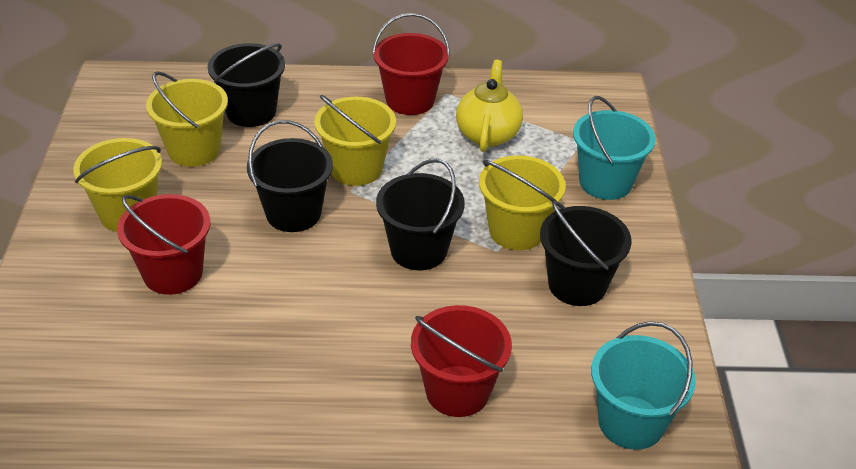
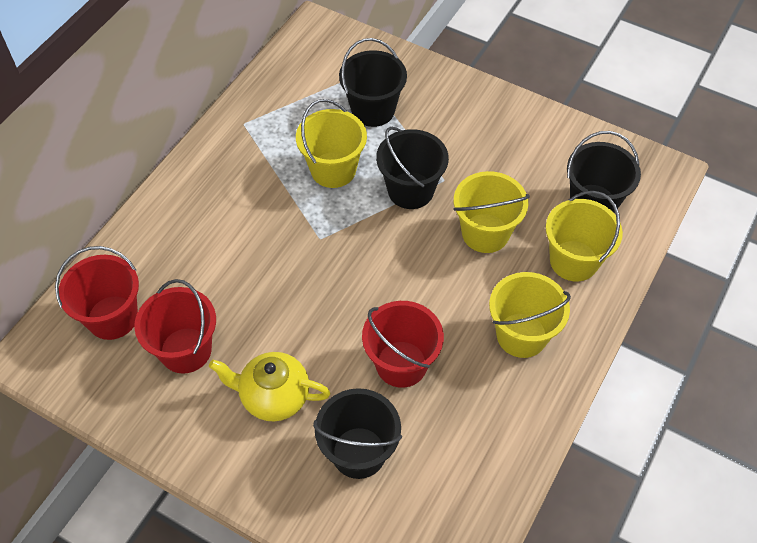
turquoise bucket: 2 -> 0

